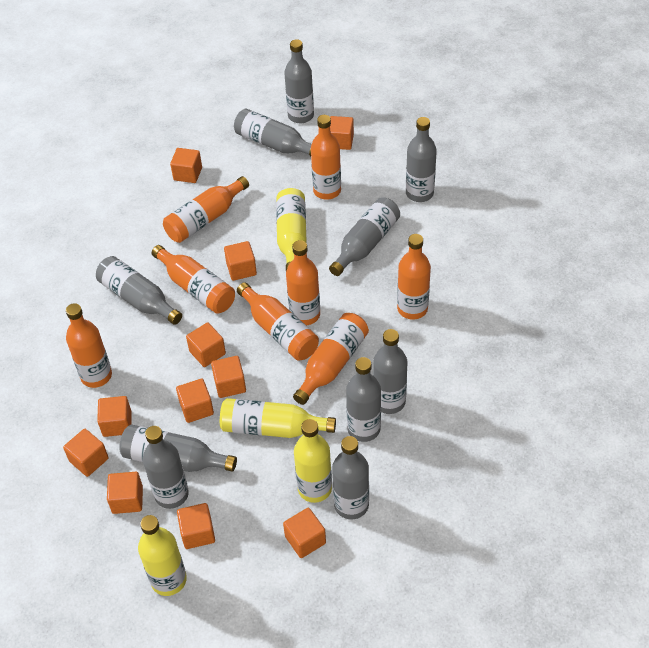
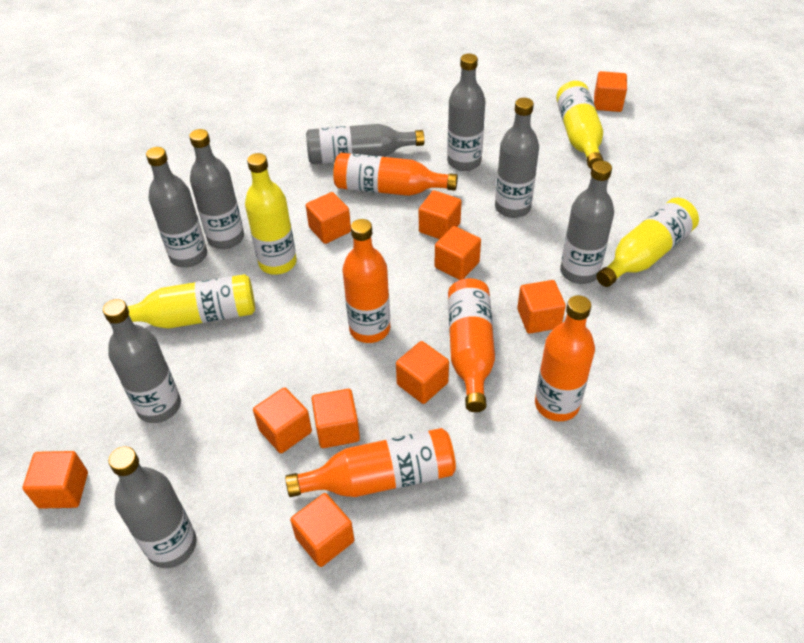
grey bottle: 10 -> 8
orange bottle: 8 -> 5
orange cube: 11 -> 10

